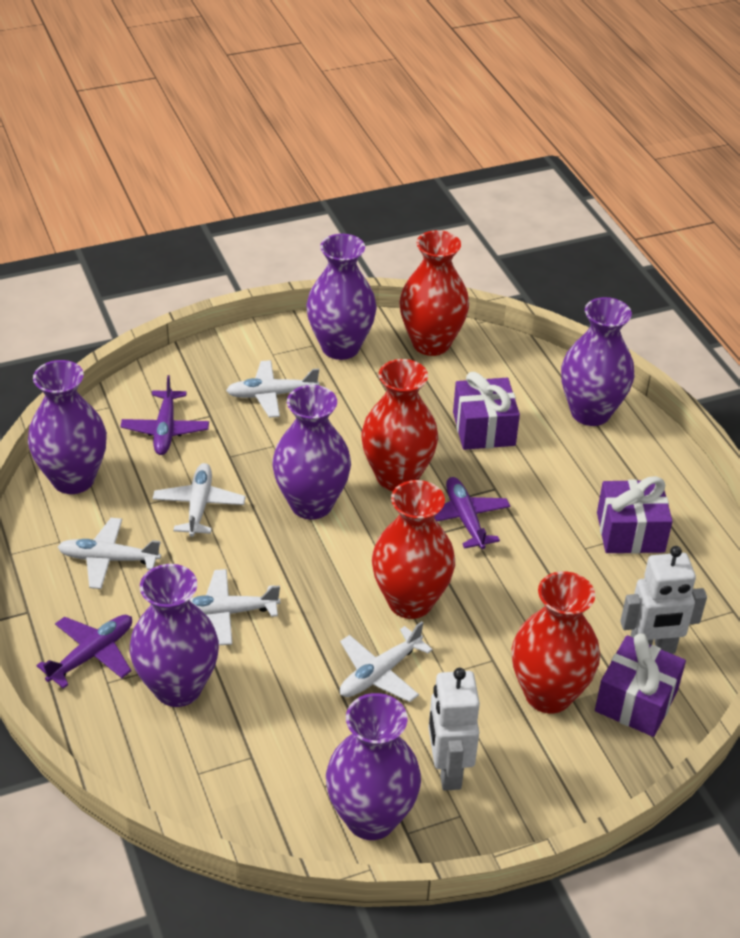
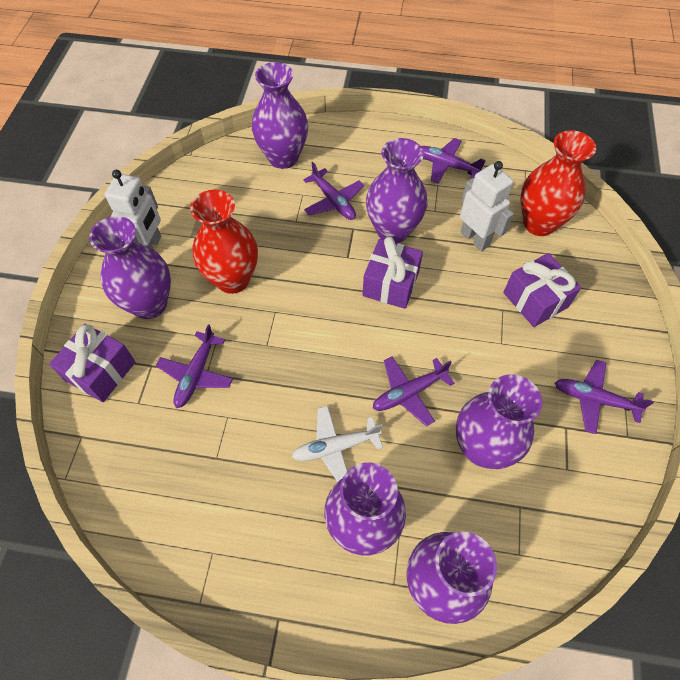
purple plane: 3 -> 5
red vase: 4 -> 2
white plane: 5 -> 1

